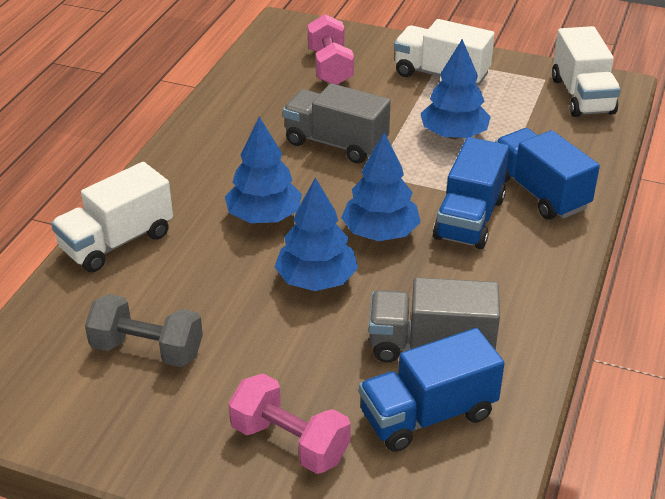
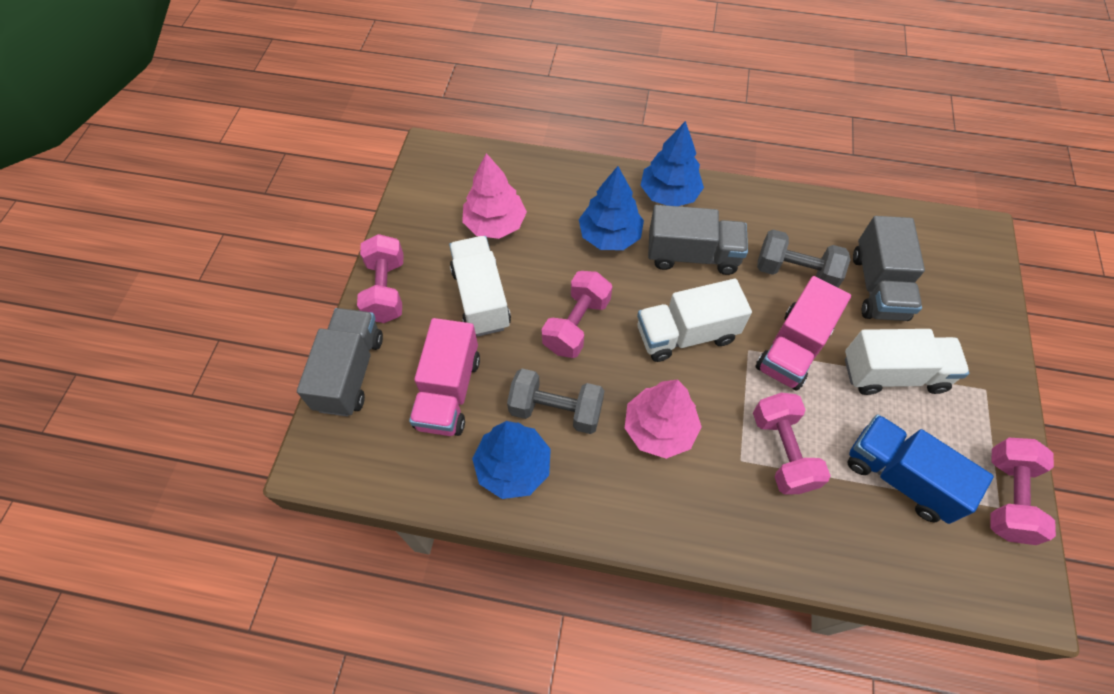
blue tree: 4 -> 3
blue truck: 3 -> 1
grey dumbbell: 1 -> 2
grey truck: 2 -> 3
pink dumbbell: 2 -> 4
pink tree: 0 -> 2
pink truck: 0 -> 2

